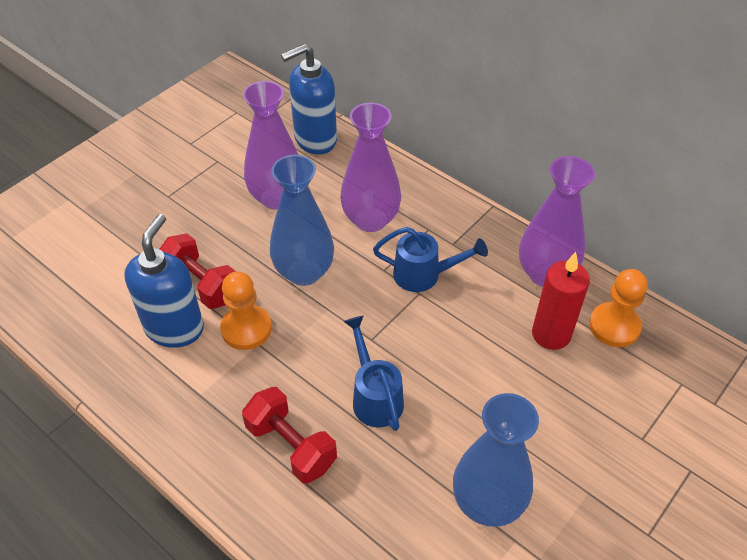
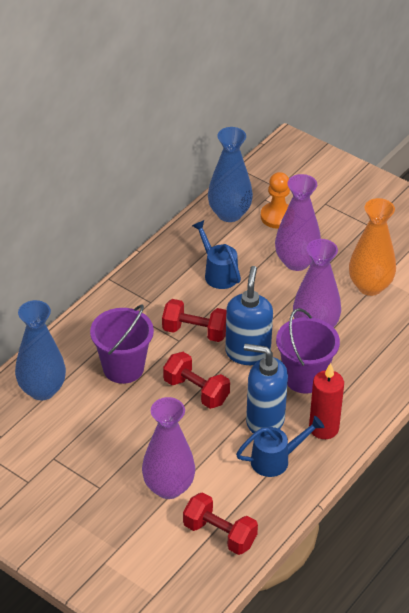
orange pawn: 2 -> 1
orange vase: 0 -> 1
purple bucket: 0 -> 2
red dumbbell: 2 -> 3

